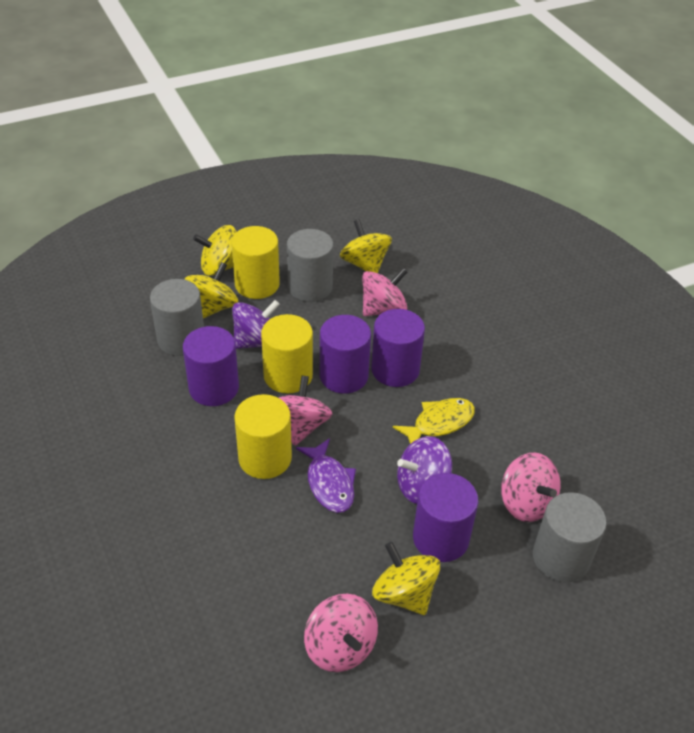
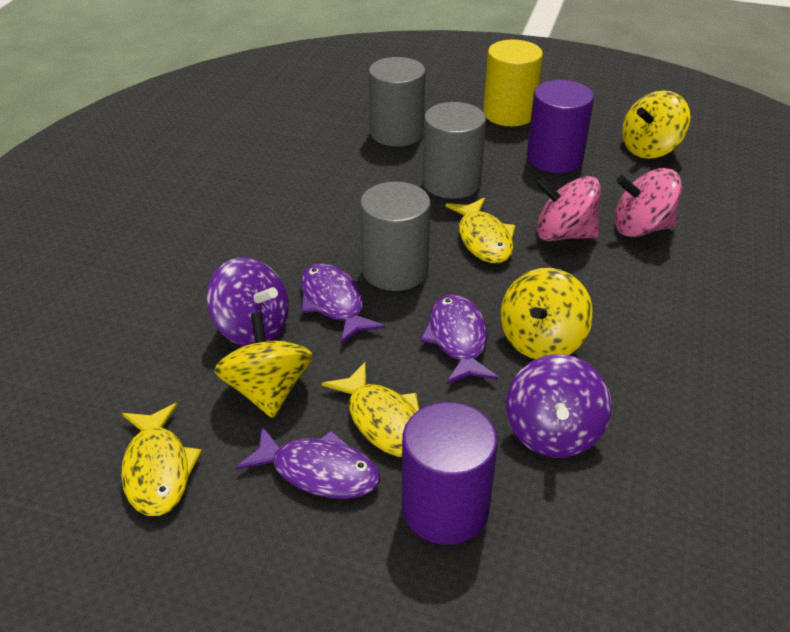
pink spinning top: 4 -> 2
purple cylinder: 4 -> 2
purple fish: 1 -> 3
yellow cylinder: 3 -> 1
yellow fish: 1 -> 3
yellow spinning top: 4 -> 3

